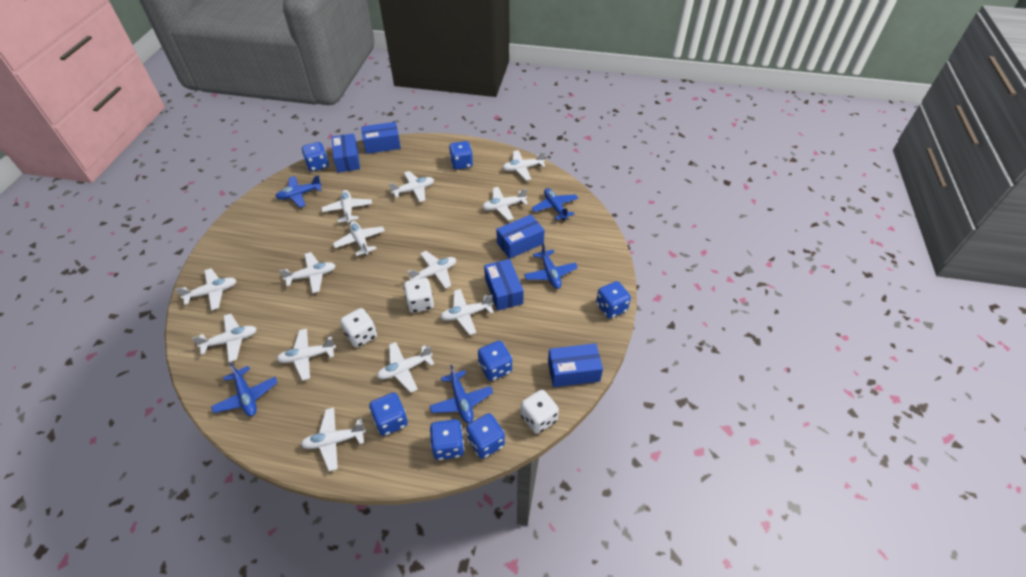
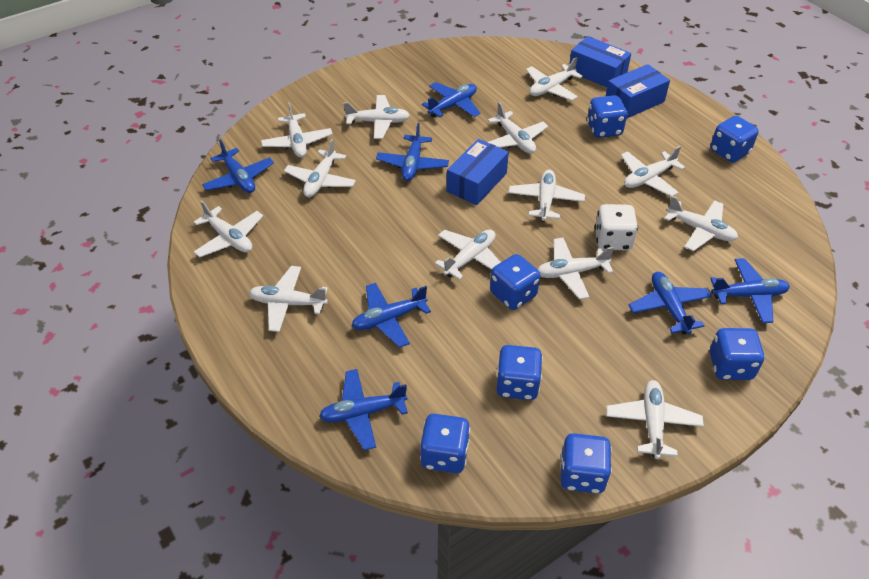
blue box: 5 -> 3
blue plane: 5 -> 7
white dice: 3 -> 1

